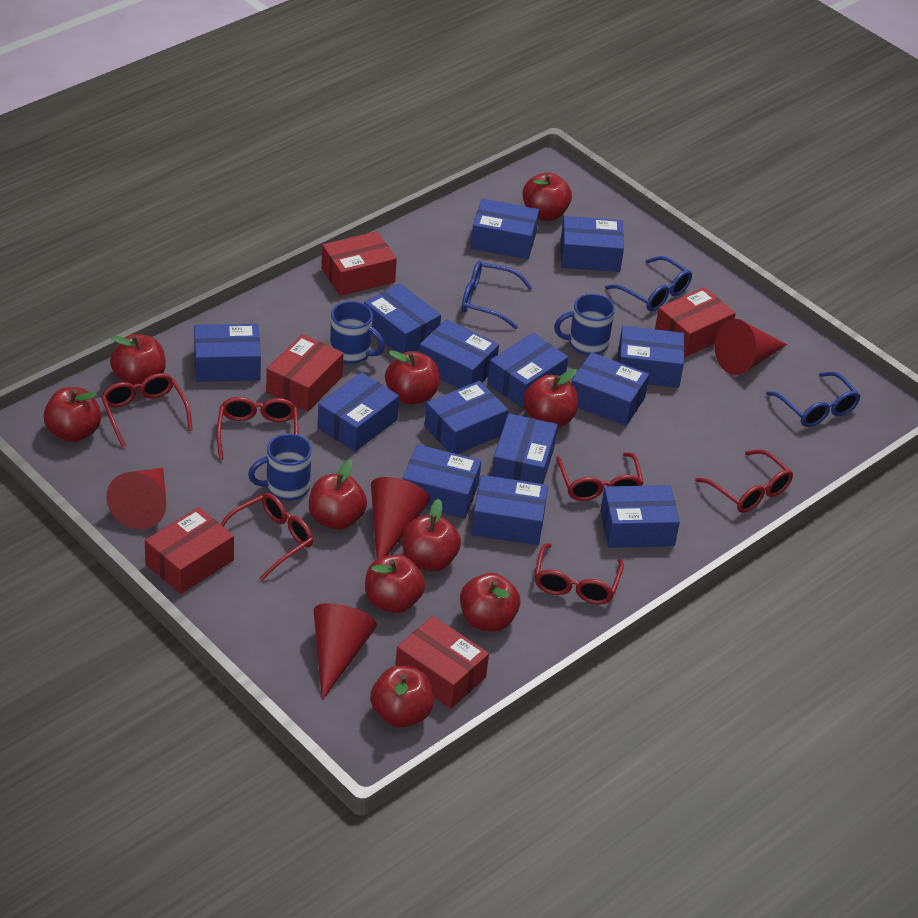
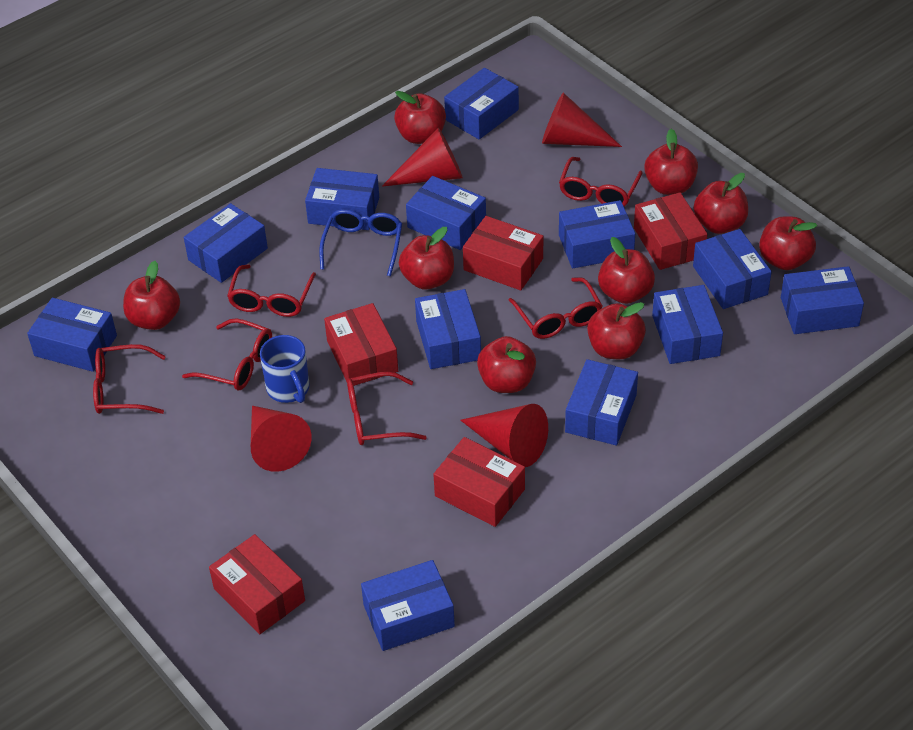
blue box: 14 -> 12
blue glasses: 3 -> 1
blue mug: 3 -> 1
red apple: 10 -> 9

